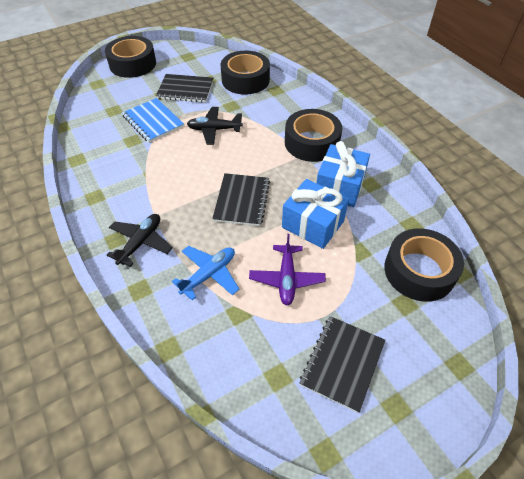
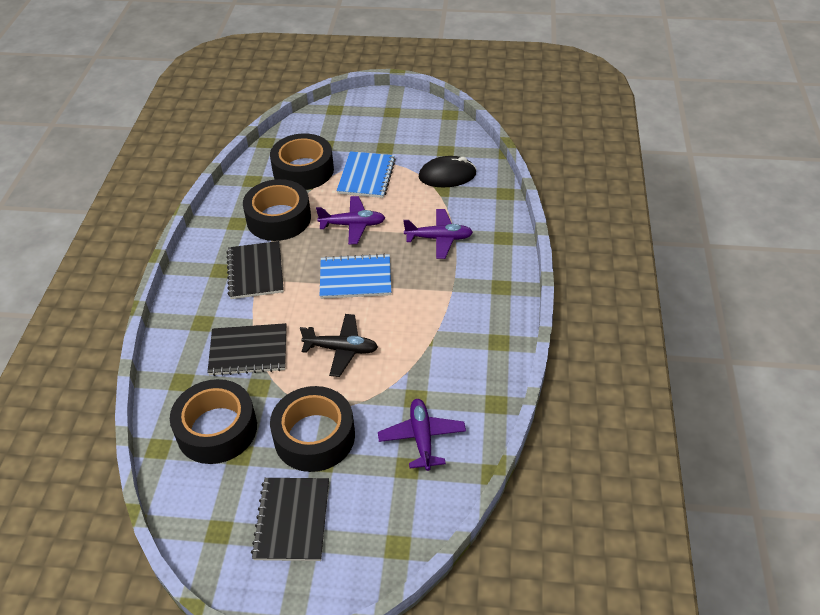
black mouse: 0 -> 1
black plane: 2 -> 1
blue gift: 2 -> 0
blue notebook: 1 -> 2
blue plane: 1 -> 0
purple plane: 1 -> 3

